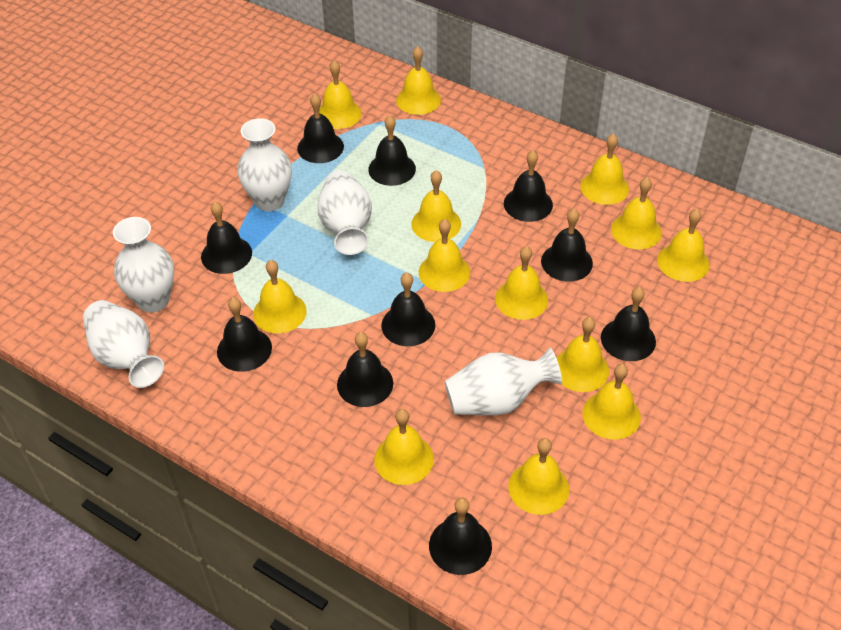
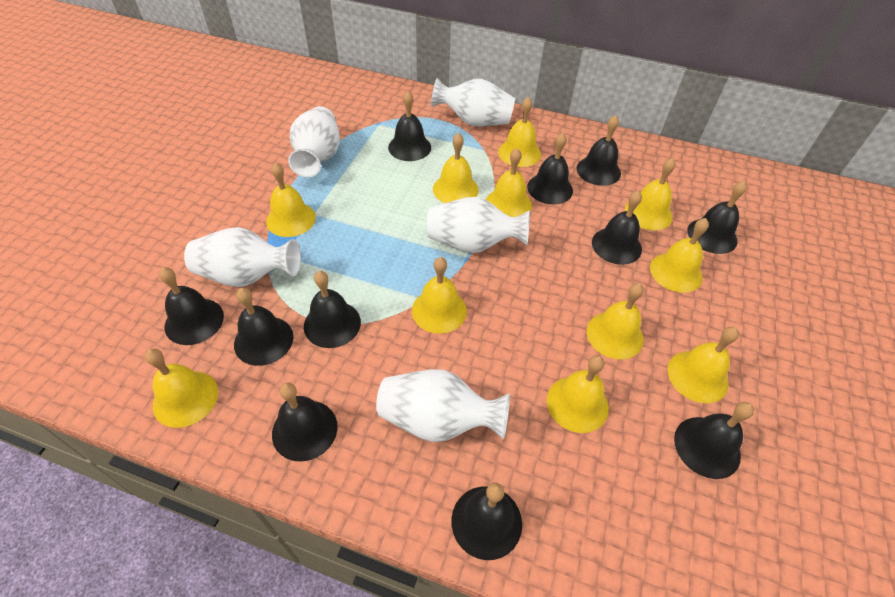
black bell: 10 -> 11
yellow bell: 13 -> 11

